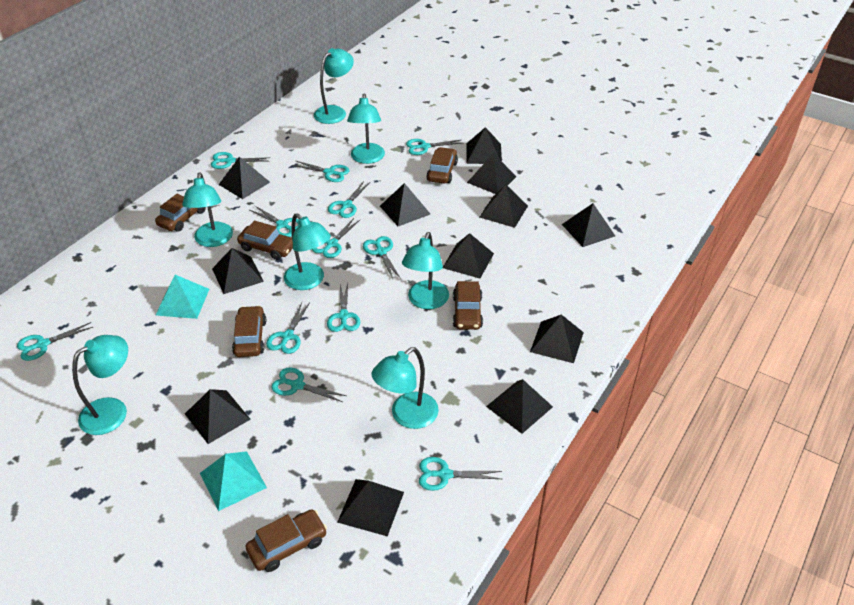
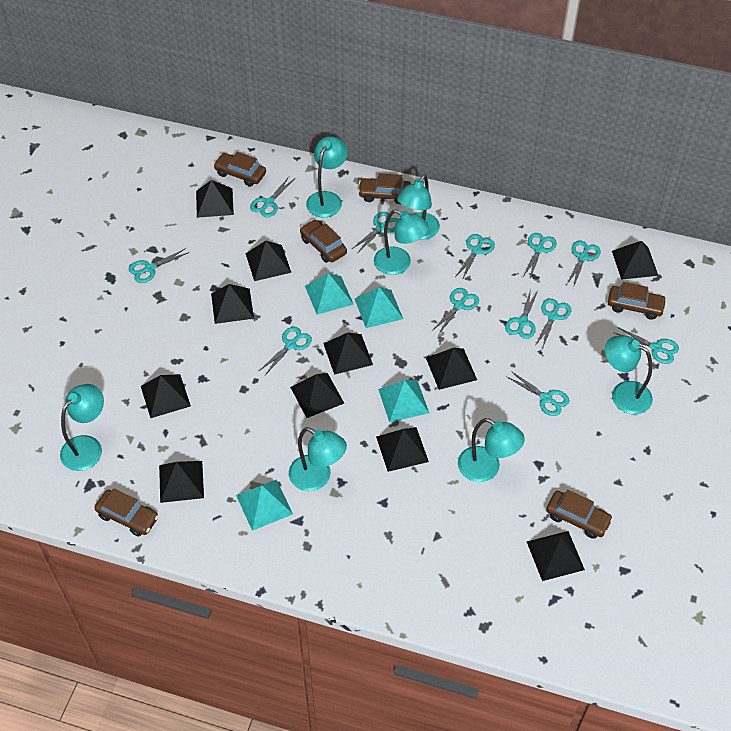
black pyramid: 12 -> 11
turquoise pyramid: 2 -> 4

